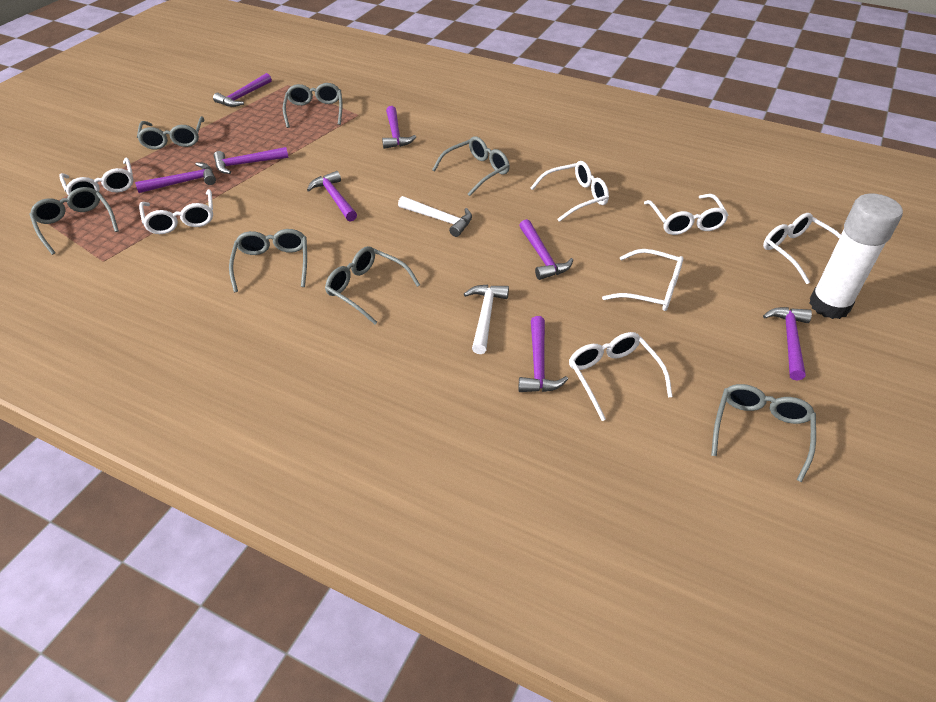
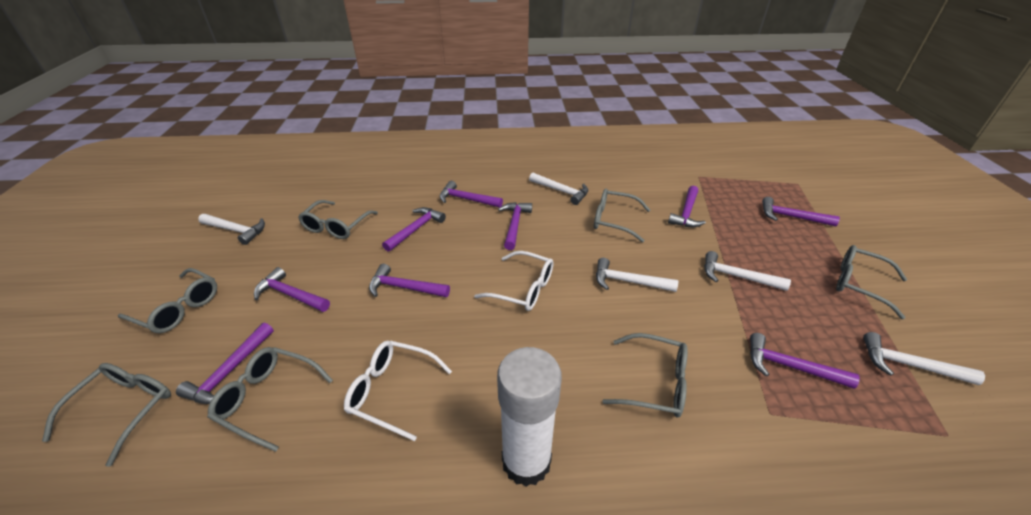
purple hammer: 8 -> 9
white glasses: 7 -> 2
white hammer: 2 -> 5

